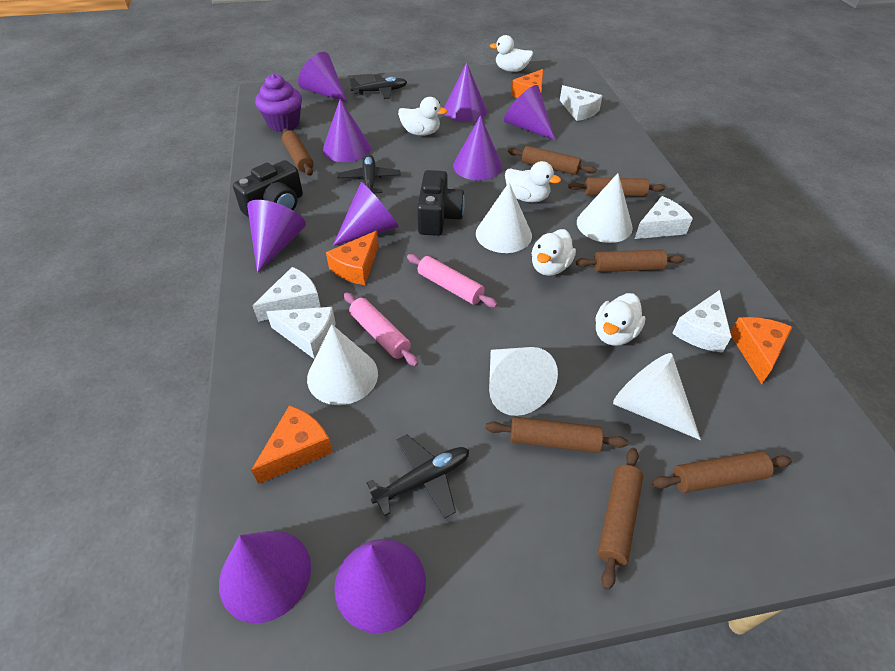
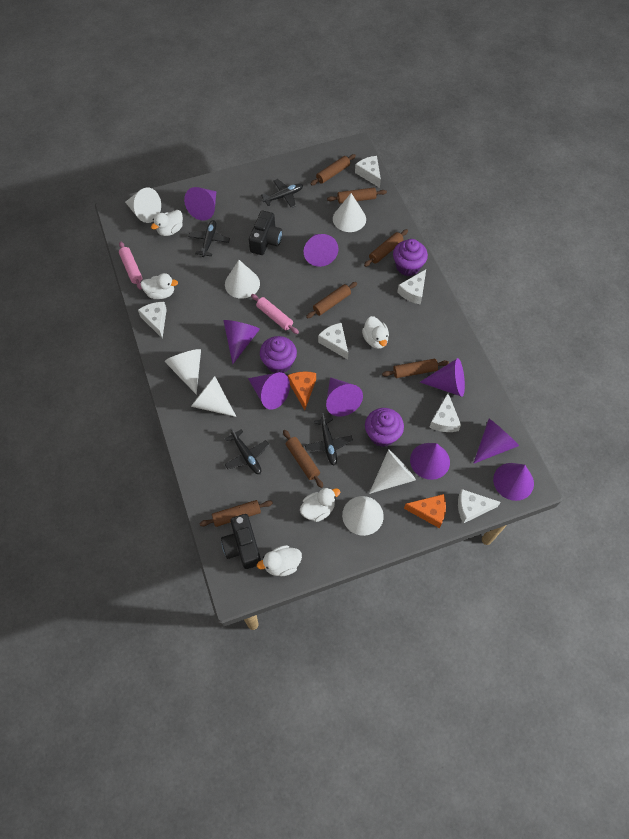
black plane: 3 -> 4
orange cheese: 4 -> 2
purple cupcake: 1 -> 3
white cheese: 5 -> 6
white cone: 5 -> 7

